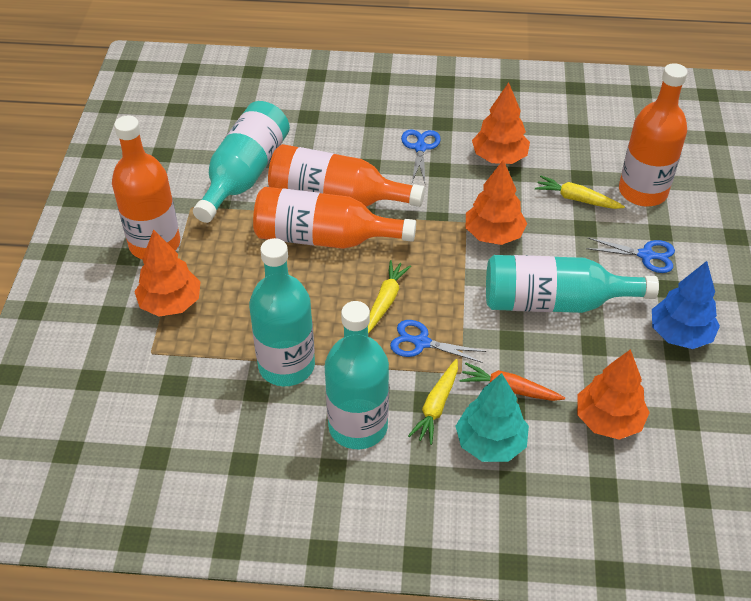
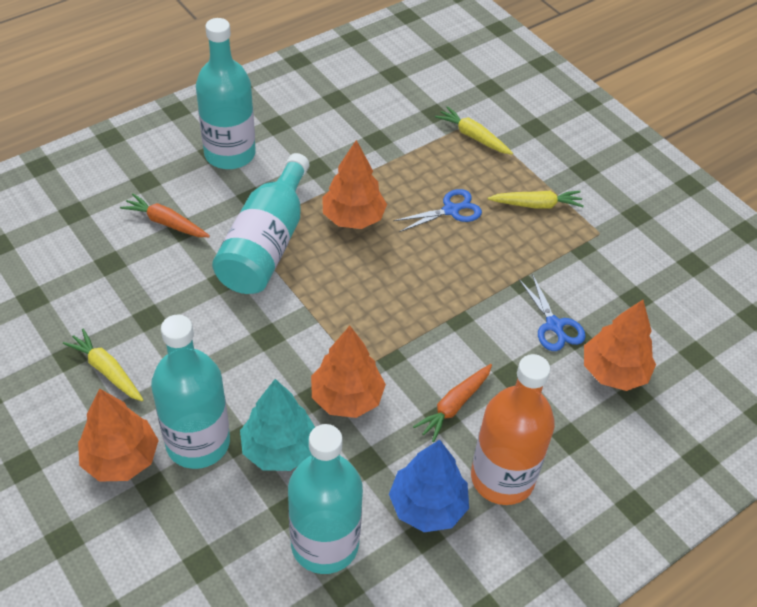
blue scissors: 3 -> 2
orange bottle: 4 -> 1
orange carrot: 1 -> 2

